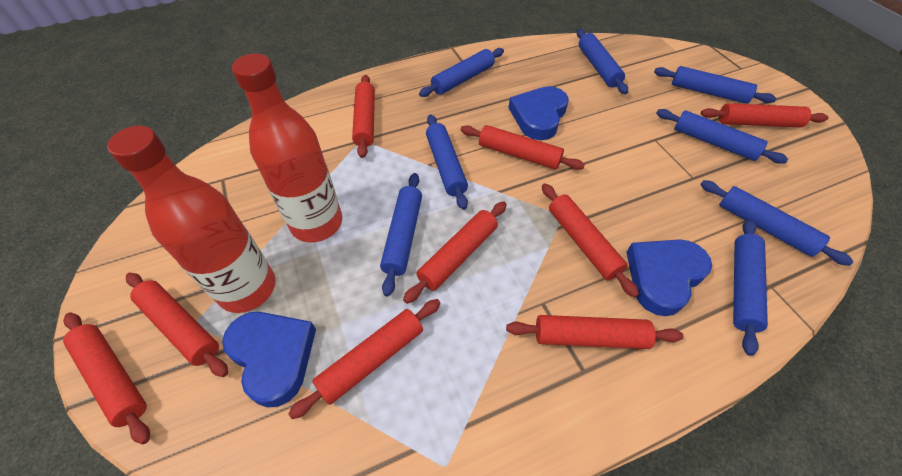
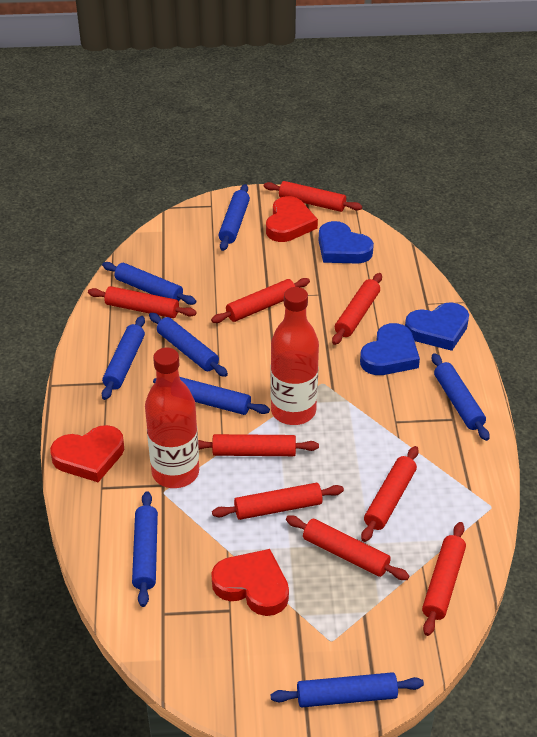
red heart: 0 -> 3

